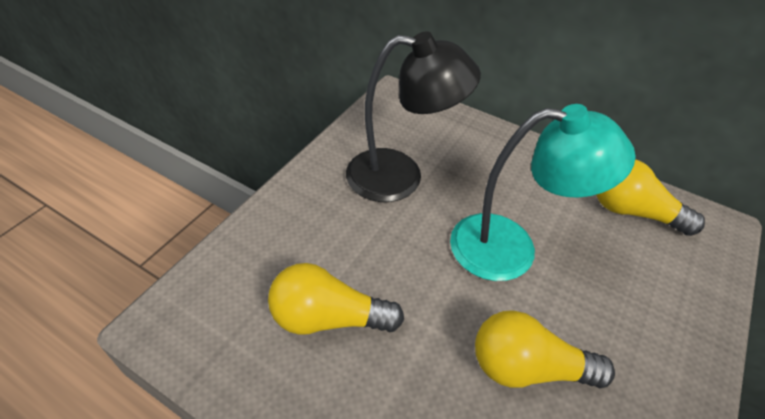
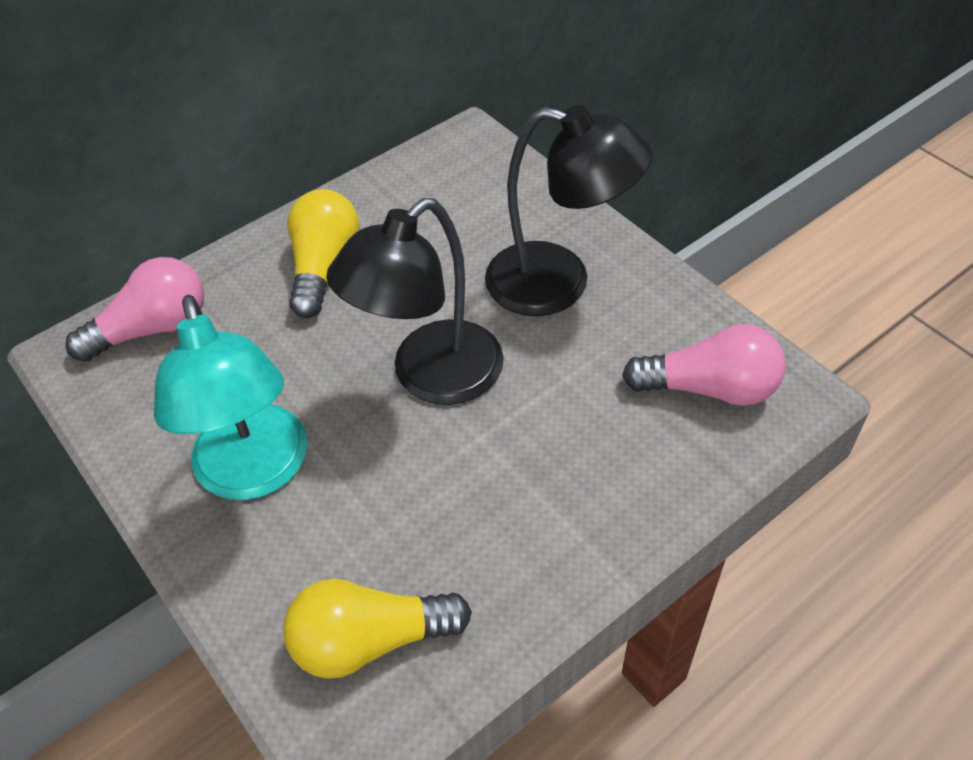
black lamp: 1 -> 2
pink light bulb: 0 -> 2
yellow light bulb: 3 -> 2

